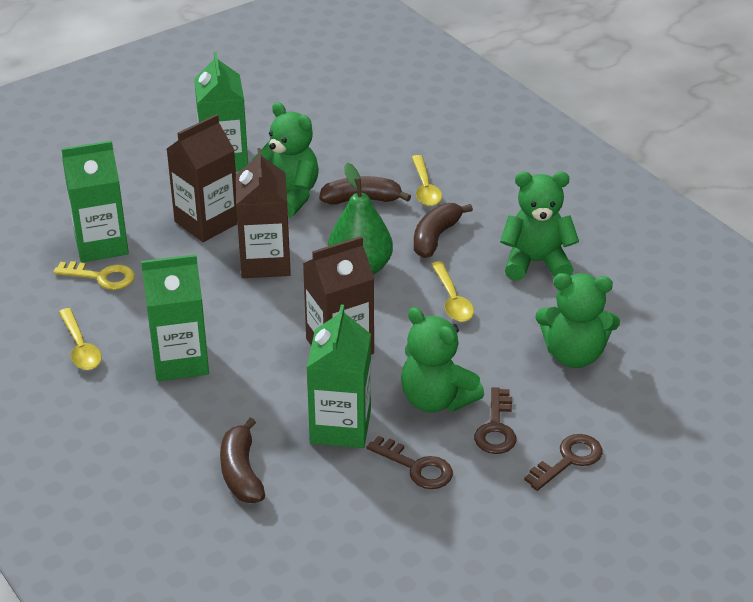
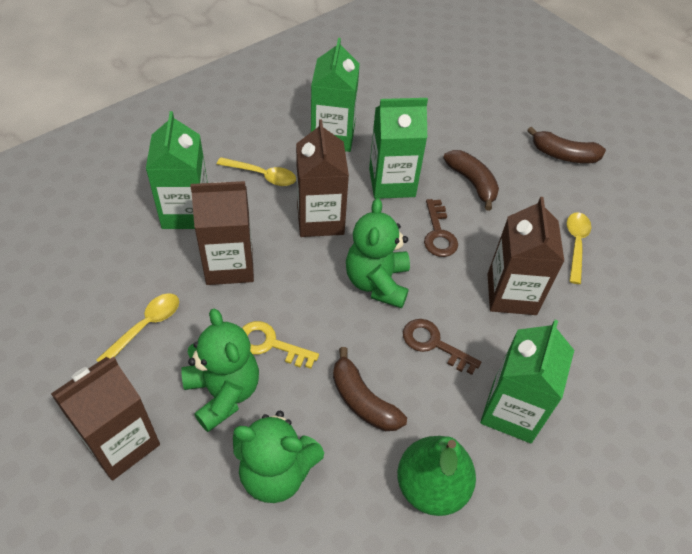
brown carton: 3 -> 4
brown key: 3 -> 2
green teddy bear: 4 -> 3

